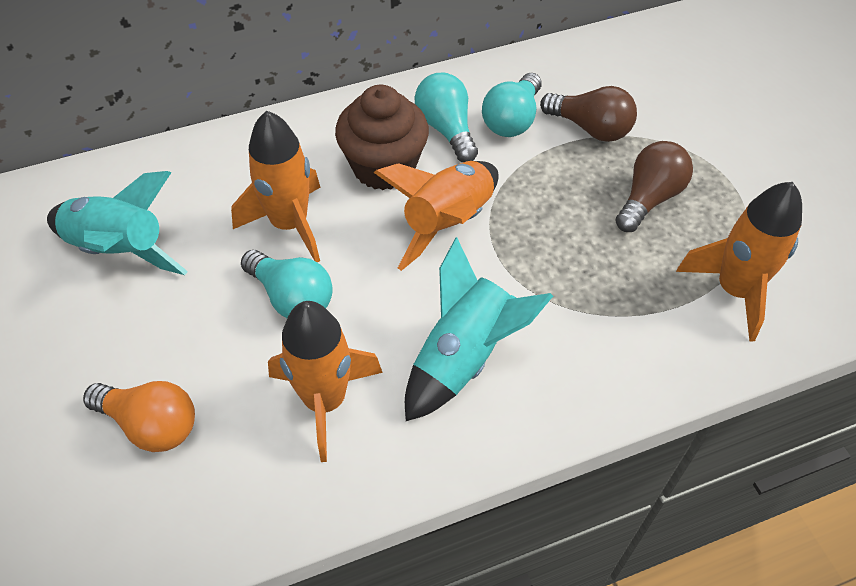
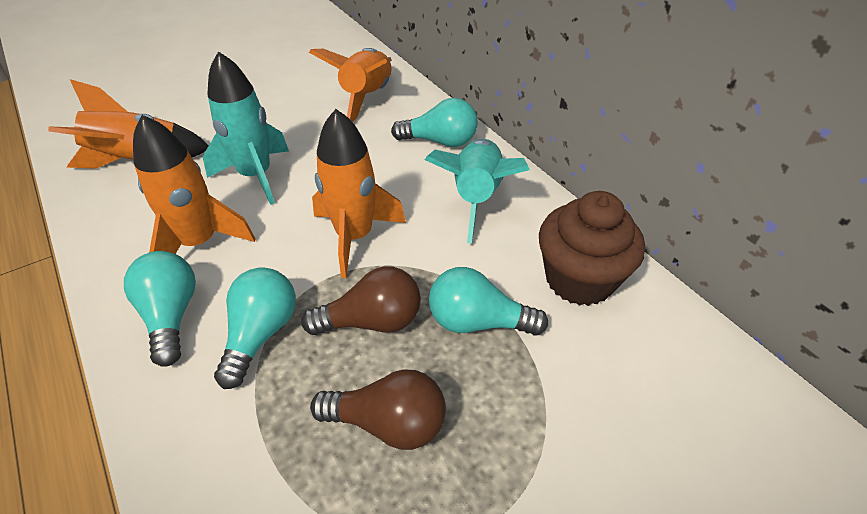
orange light bulb: 1 -> 0
turquoise light bulb: 3 -> 4

